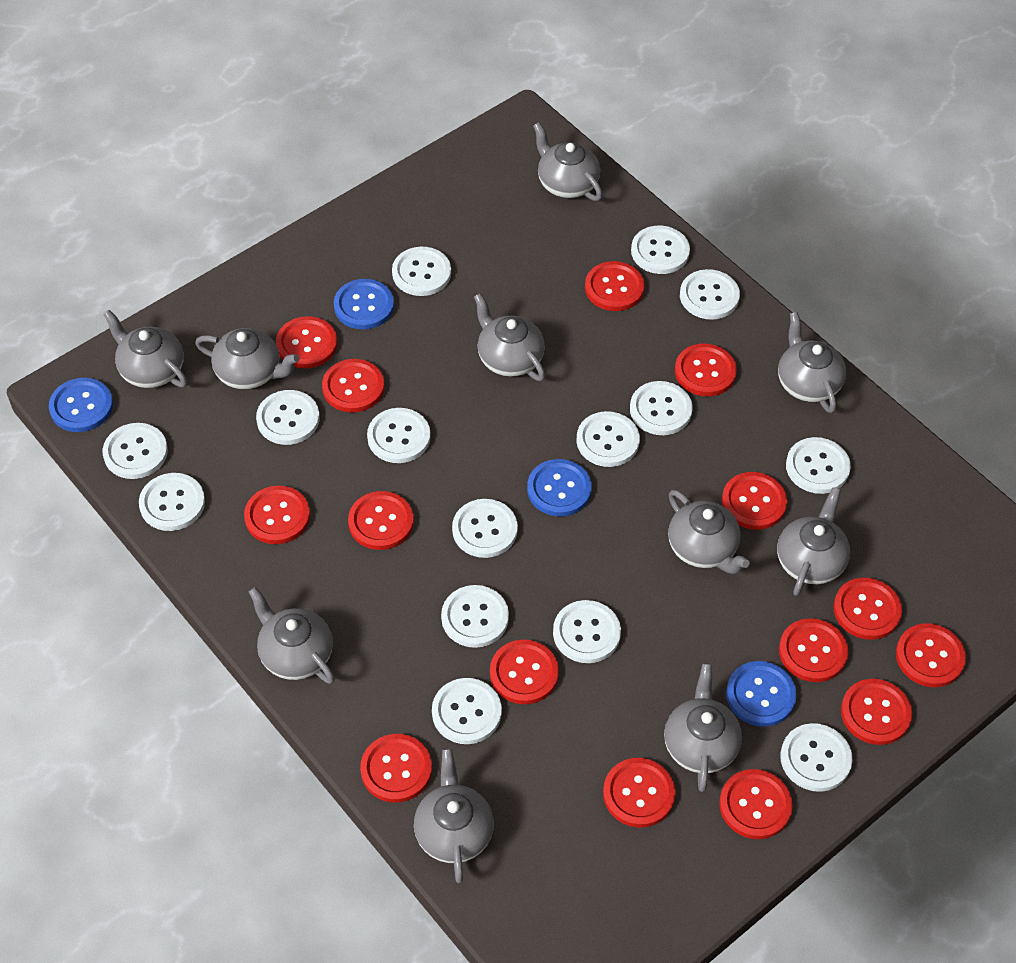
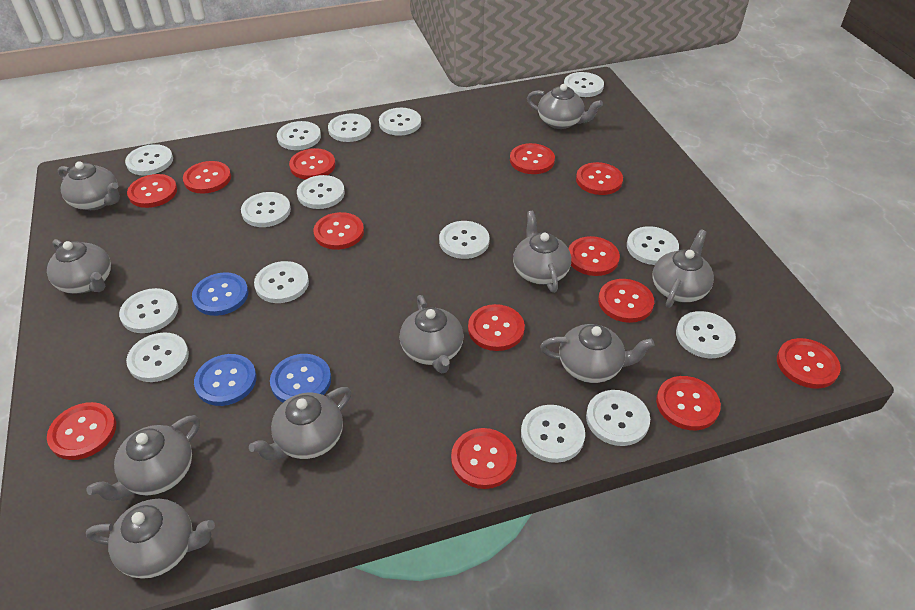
blue button: 4 -> 3
red button: 15 -> 13

